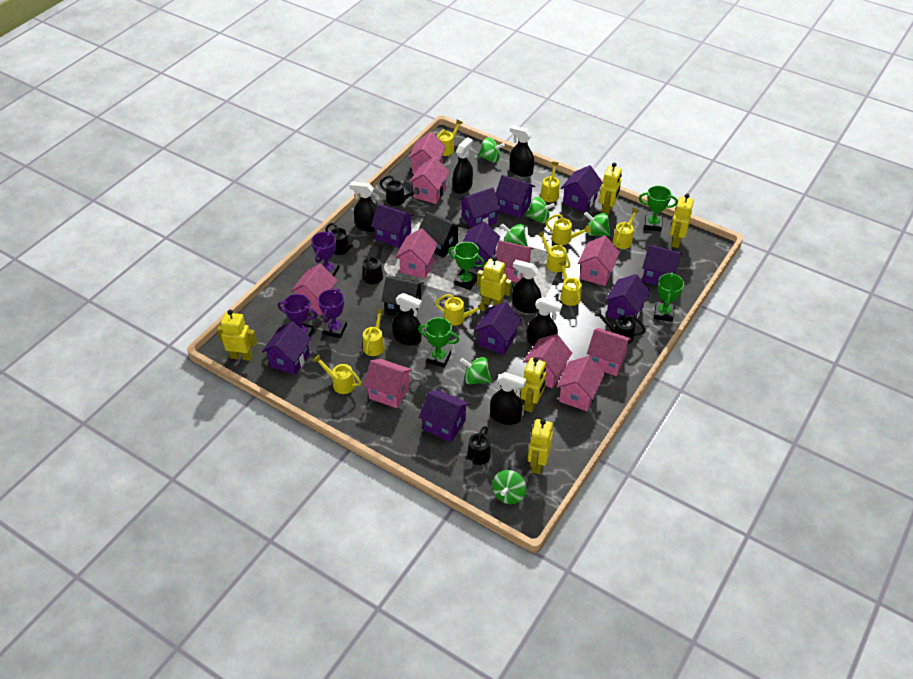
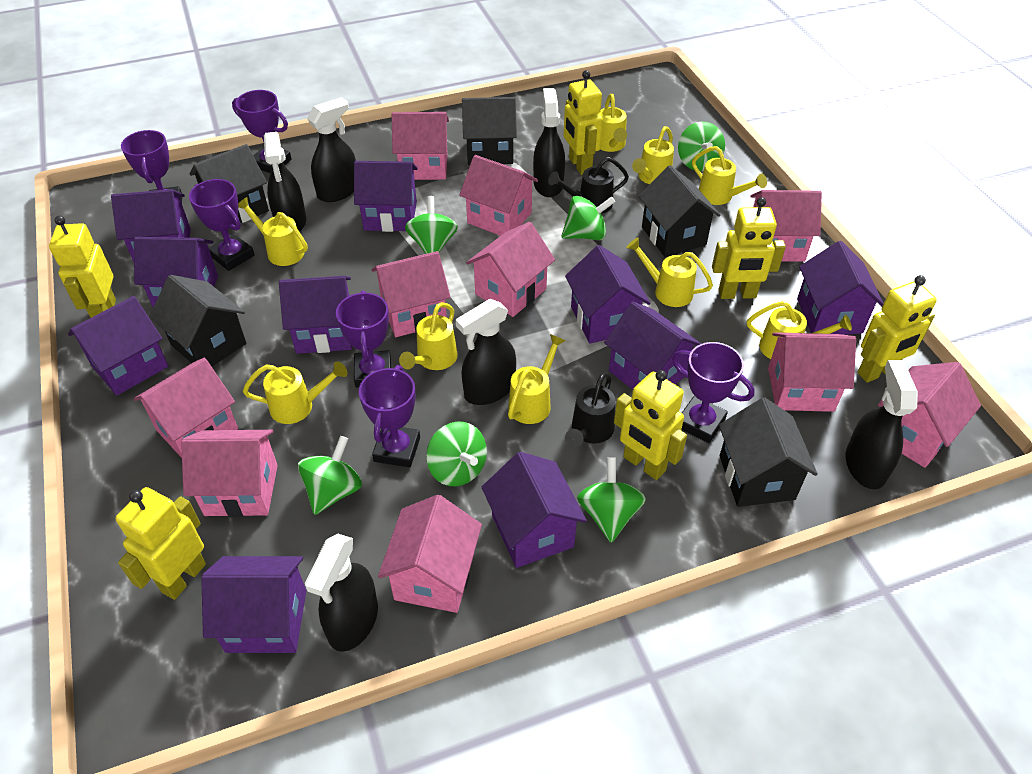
black house: 2 -> 5
black spray bottle: 7 -> 6
black watering can: 5 -> 2
green trophy: 4 -> 0
purple trophy: 3 -> 6

